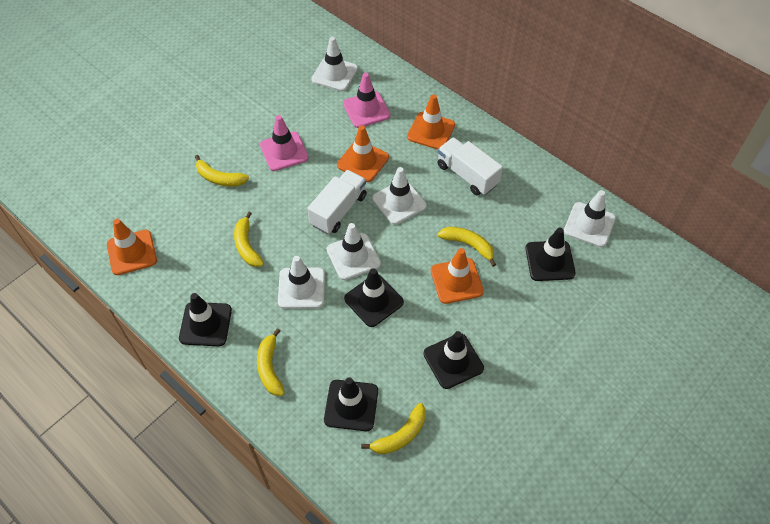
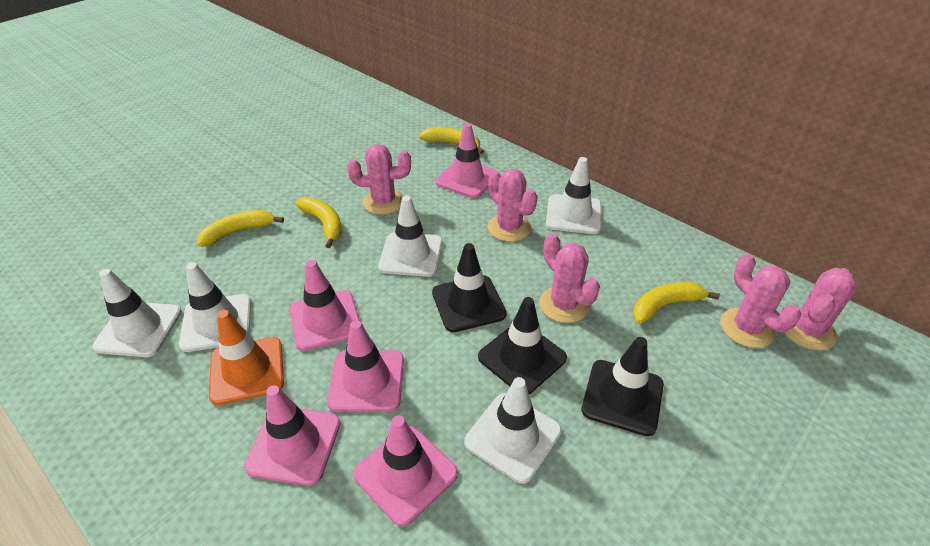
black traffic cone: 5 -> 3
orange traffic cone: 4 -> 1
pink cactus: 0 -> 5
pink traffic cone: 2 -> 5
white truck: 2 -> 0
yellow banana: 5 -> 4

